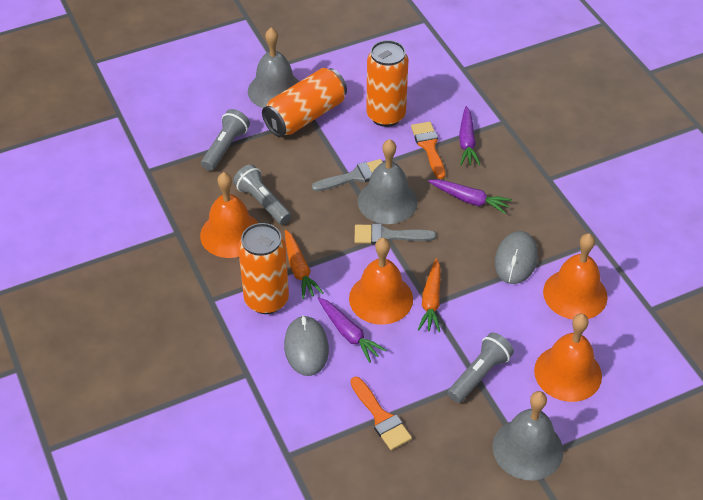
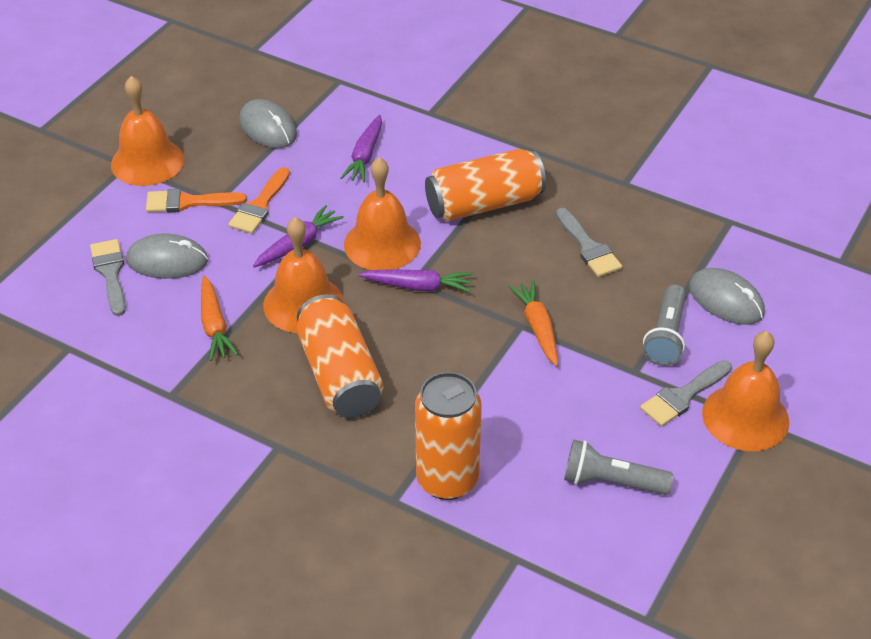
grey bell: 3 -> 0
grey brush: 2 -> 3
grey flashlight: 3 -> 2
grey mouse: 2 -> 3

